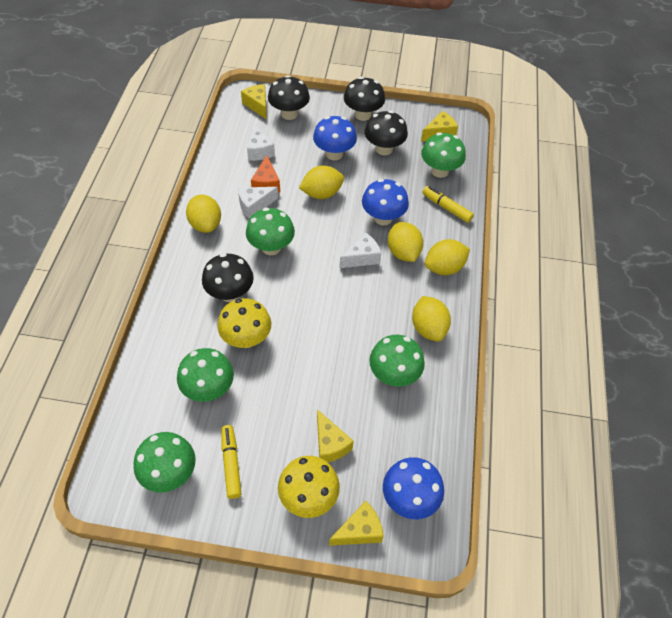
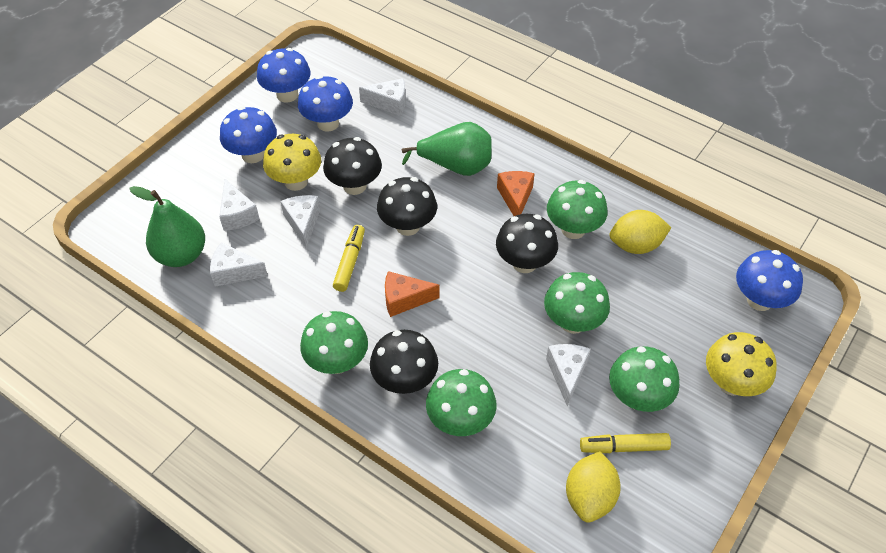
blue mushroom: 3 -> 4
green pear: 0 -> 2
orange cheese: 1 -> 2
white cheese: 3 -> 5
yellow cheese: 4 -> 0
yellow lemon: 5 -> 2

